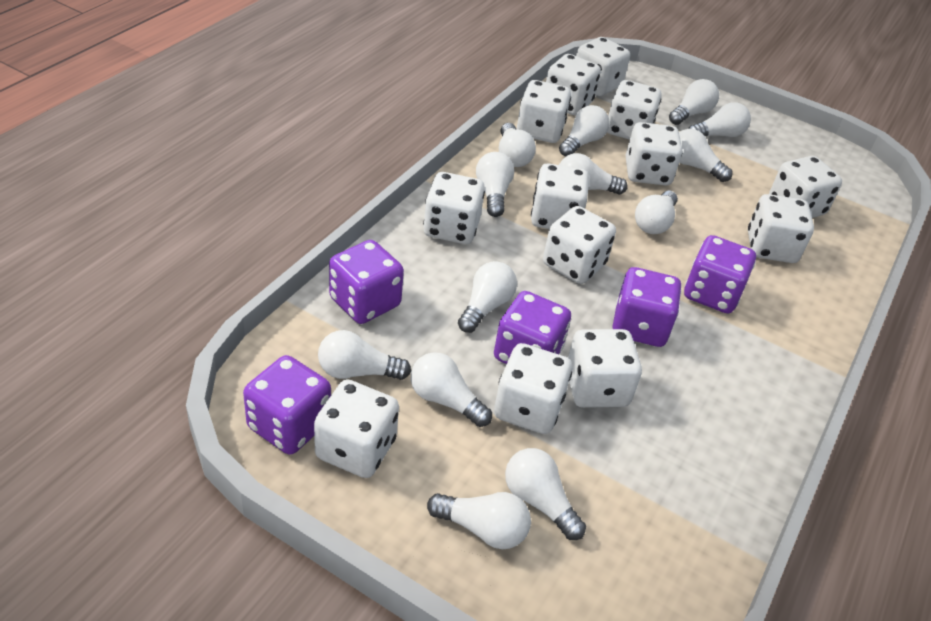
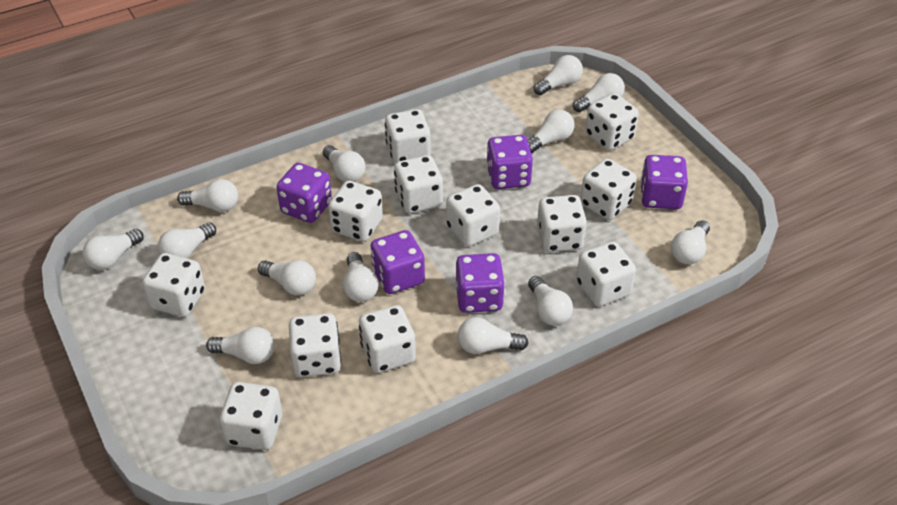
white dice: 13 -> 12

